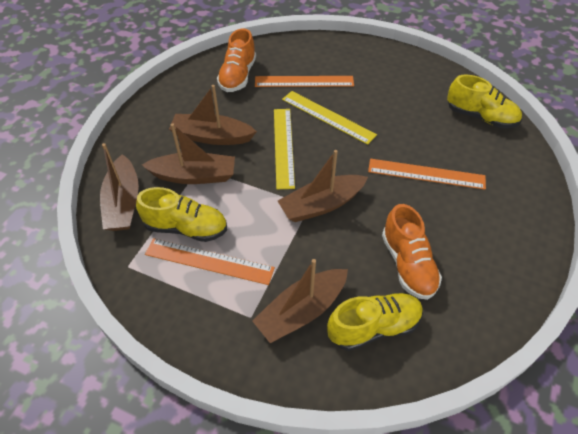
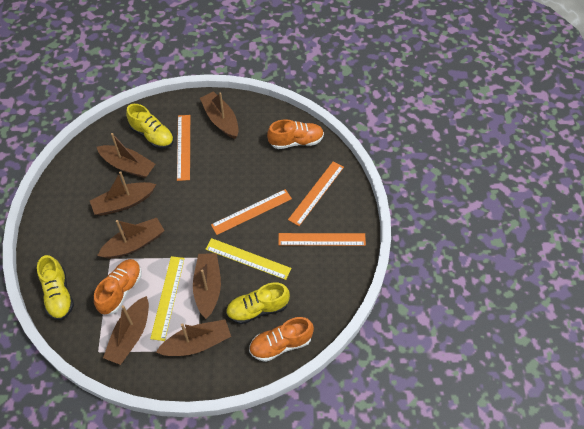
brown boat: 5 -> 7
orange ruler: 3 -> 4
orange shoe: 2 -> 3

